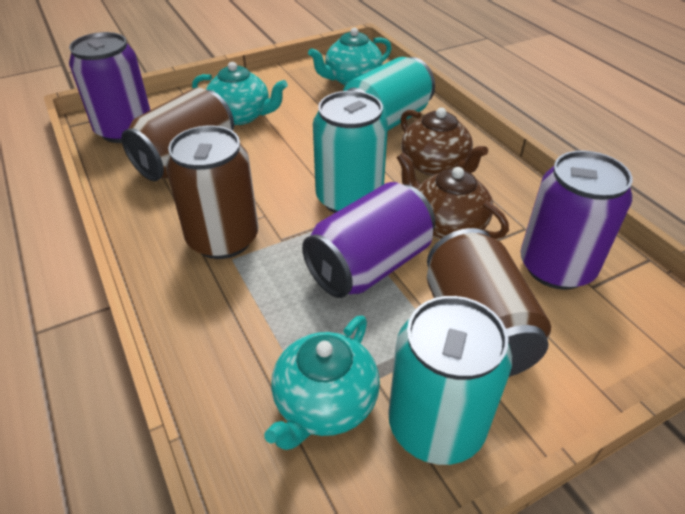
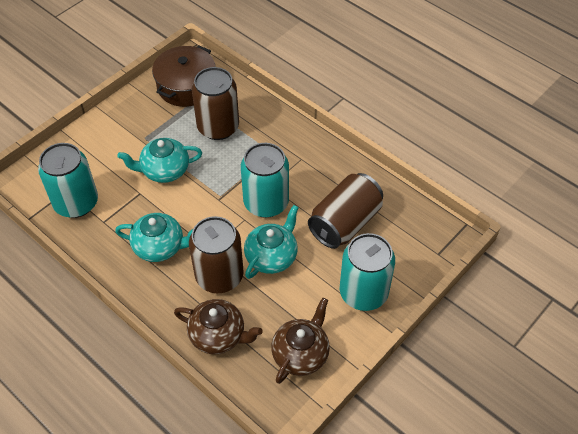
brown pot: 0 -> 1
purple can: 3 -> 0

